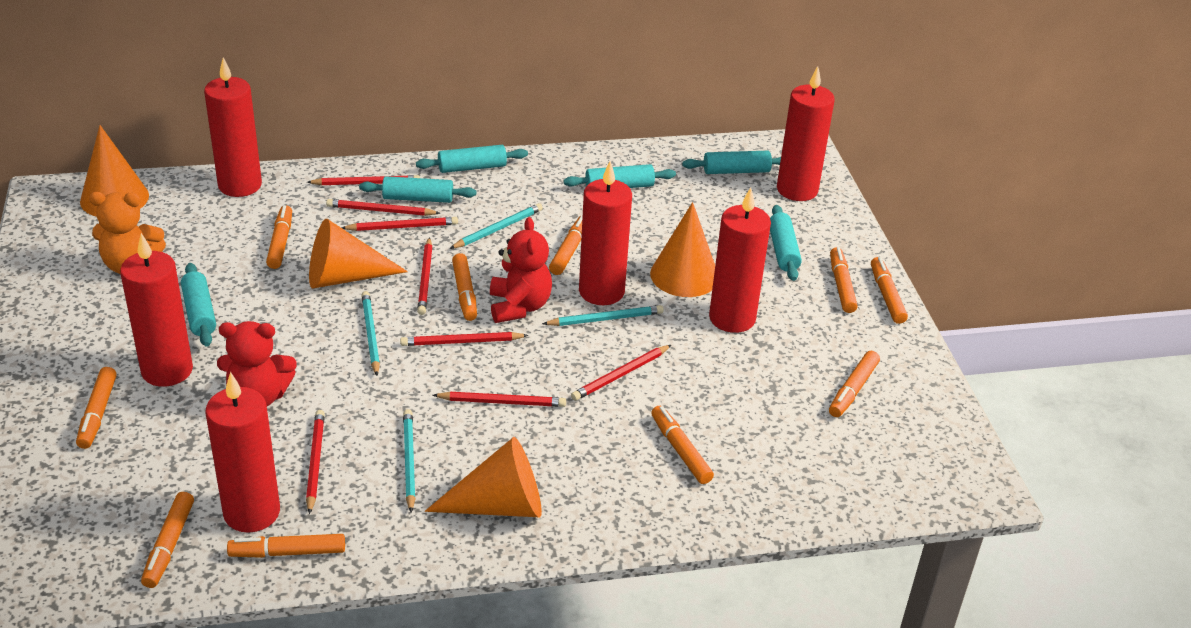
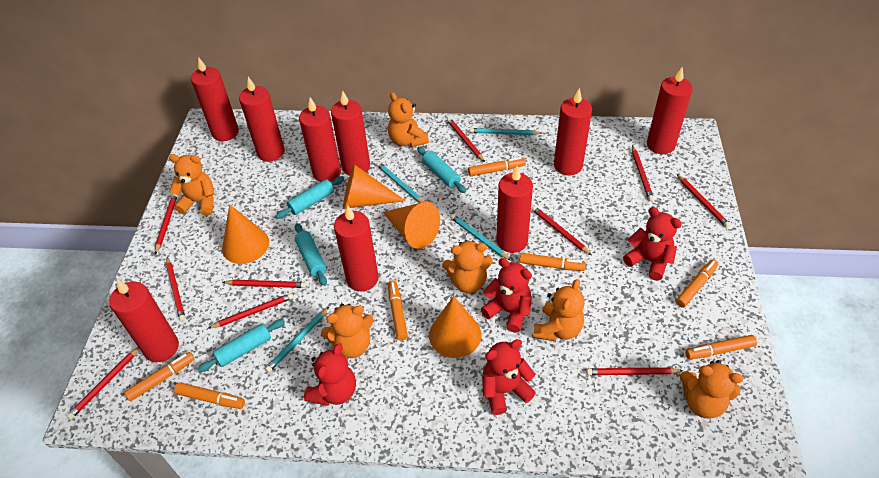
orange marker: 10 -> 7
orange teddy bear: 1 -> 6
red candle: 6 -> 9
red pencil: 8 -> 10
red teddy bear: 2 -> 4
turquoise rolling pin: 6 -> 4

